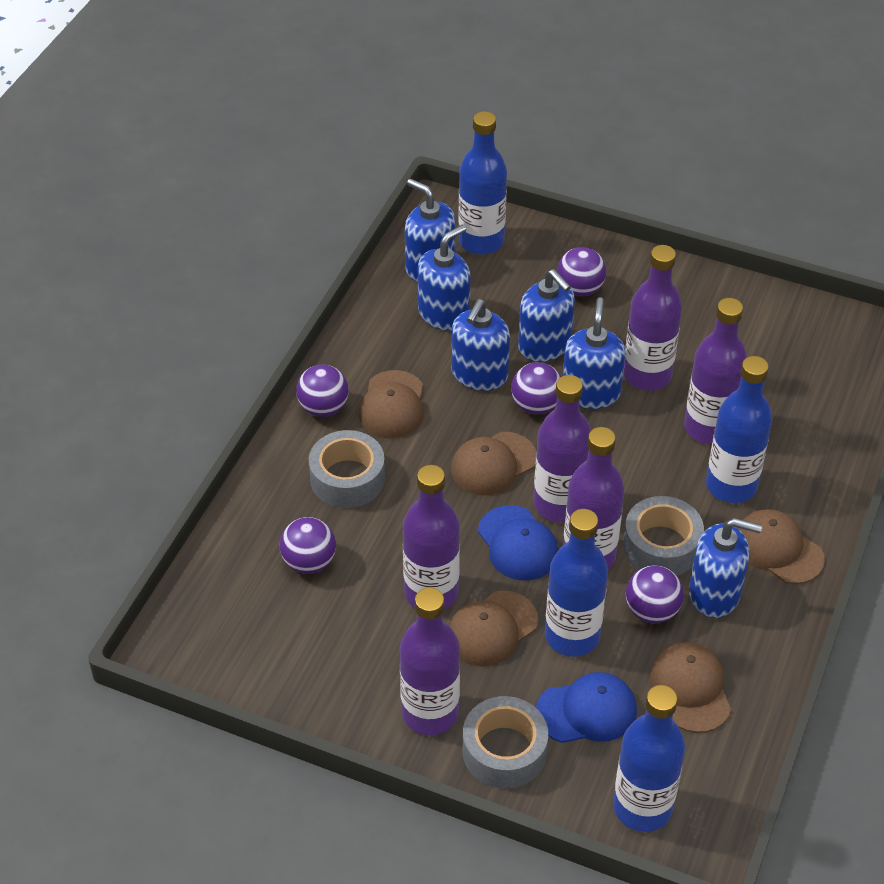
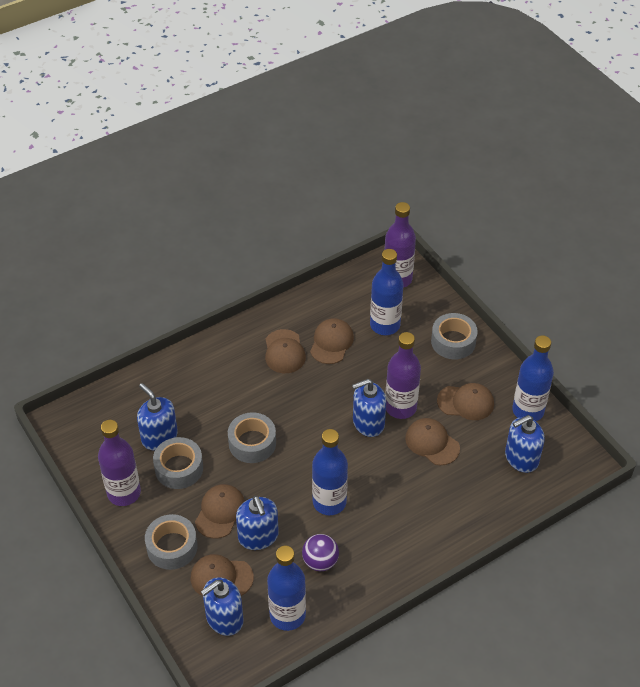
blue cap: 2 -> 0
blue soap dispenser: 6 -> 5
brown cap: 5 -> 6
grey tape: 3 -> 4
purple ball: 5 -> 1
purple bottle: 6 -> 3

